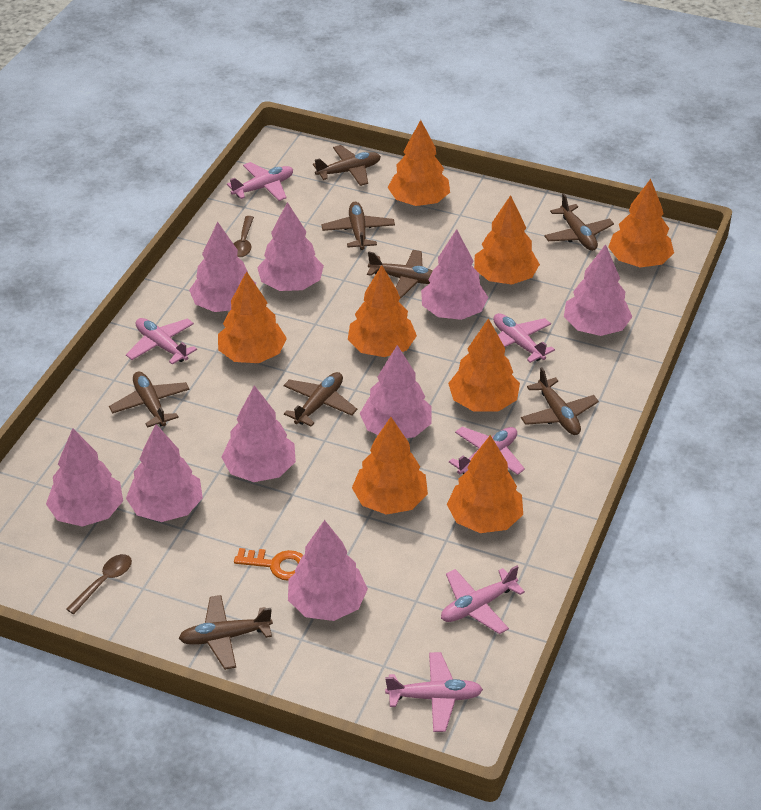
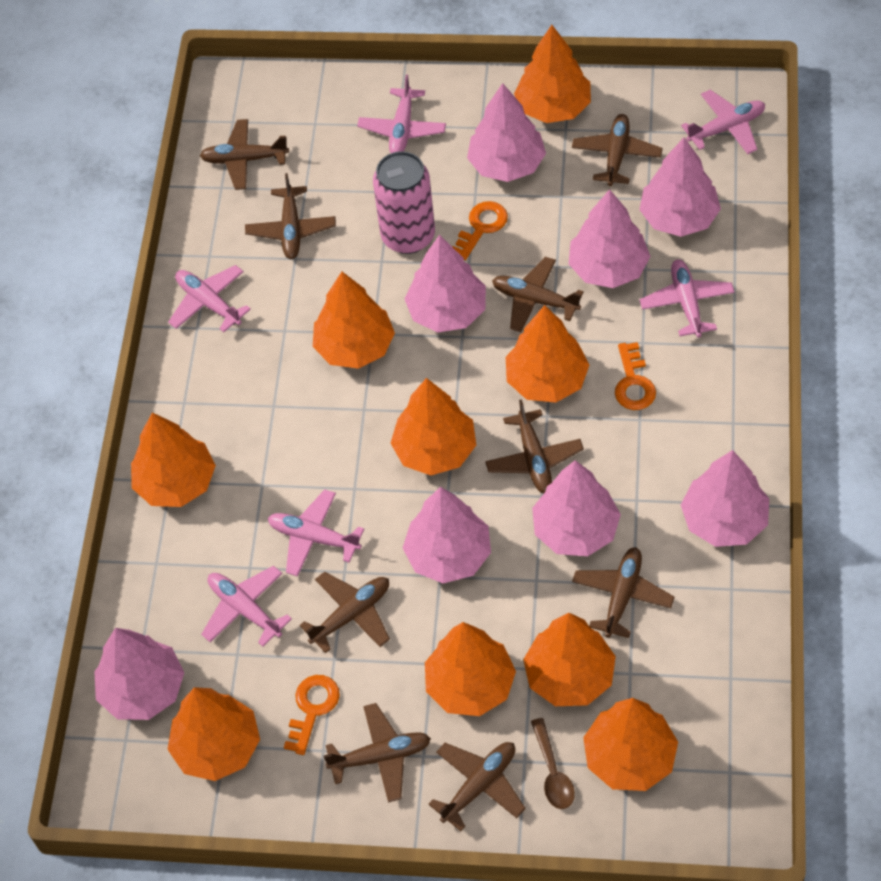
brown plane: 8 -> 9
brown spoon: 2 -> 1
orange key: 1 -> 3
orange tree: 8 -> 9
pink can: 0 -> 1
pink tree: 9 -> 8

